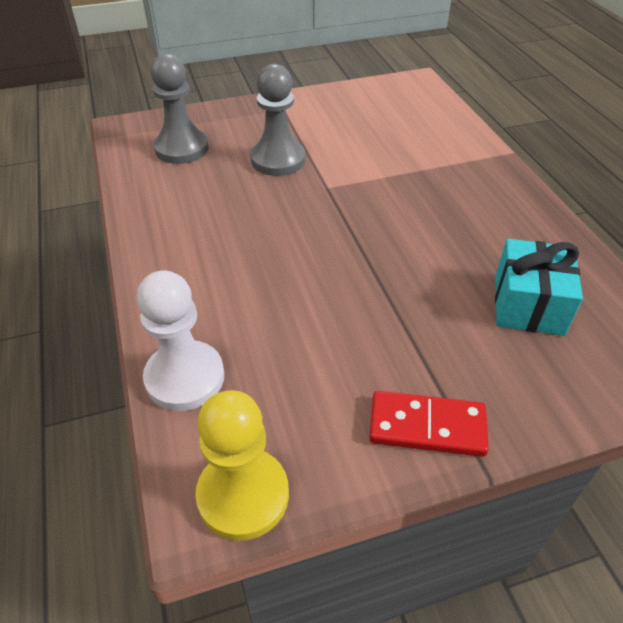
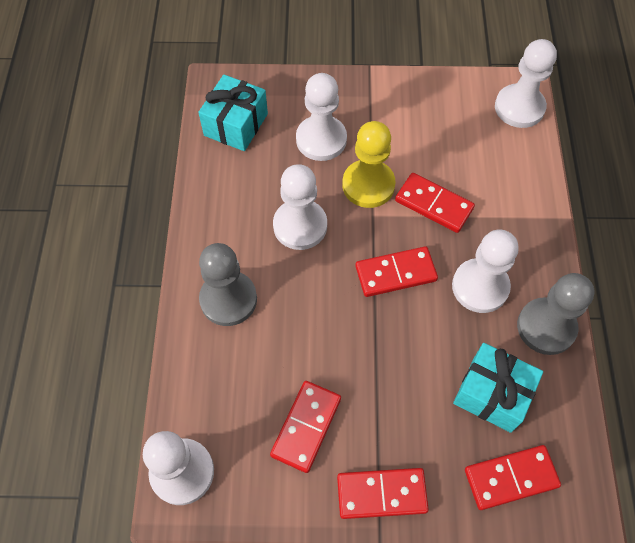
red domino: 1 -> 5
turquoise gift: 1 -> 2
white pawn: 1 -> 5

